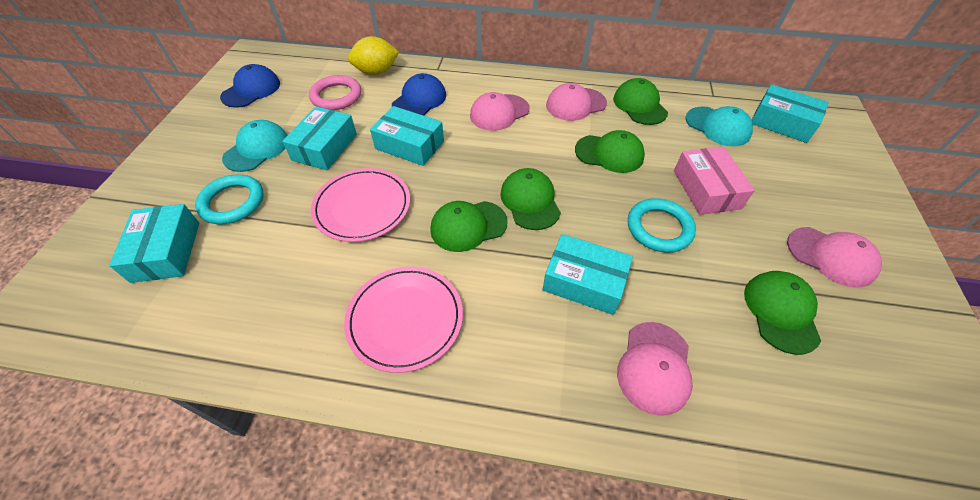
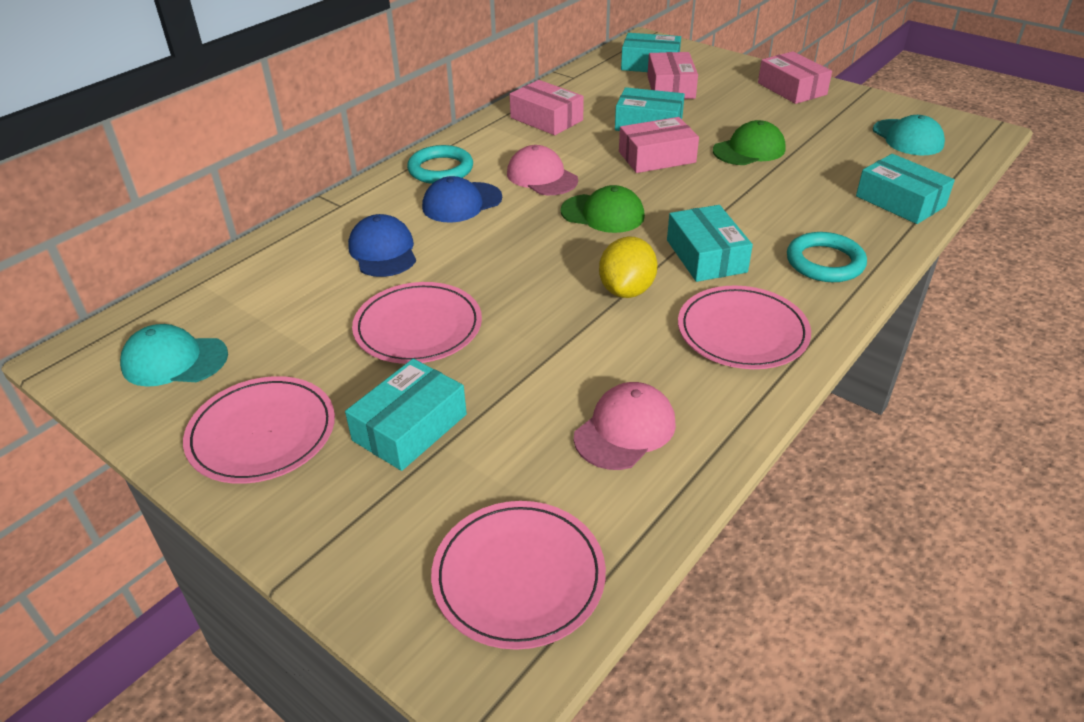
green cap: 5 -> 2
pink box: 1 -> 4
pink cap: 4 -> 2
pink plate: 2 -> 4
pink ring: 1 -> 0

